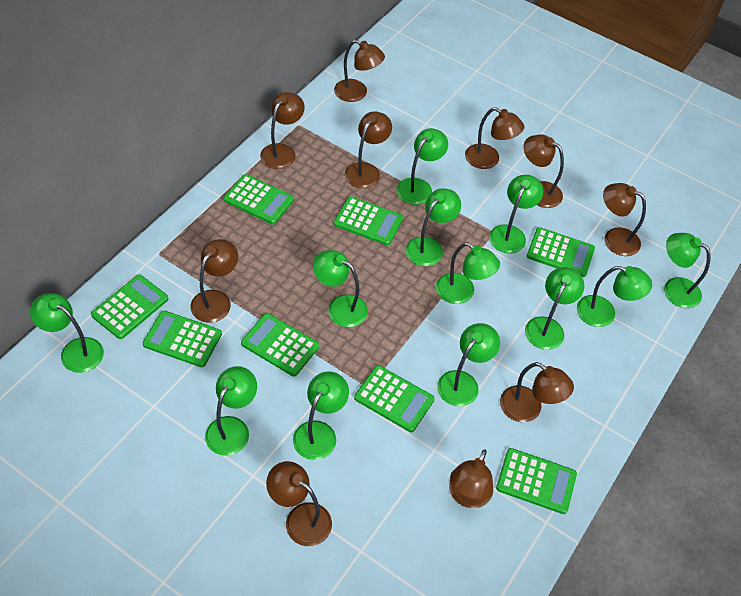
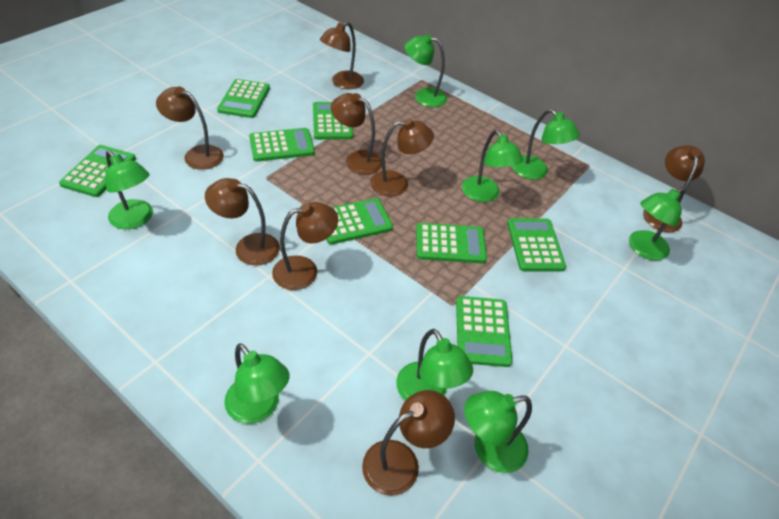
brown lamp: 10 -> 8
green lamp: 12 -> 8

